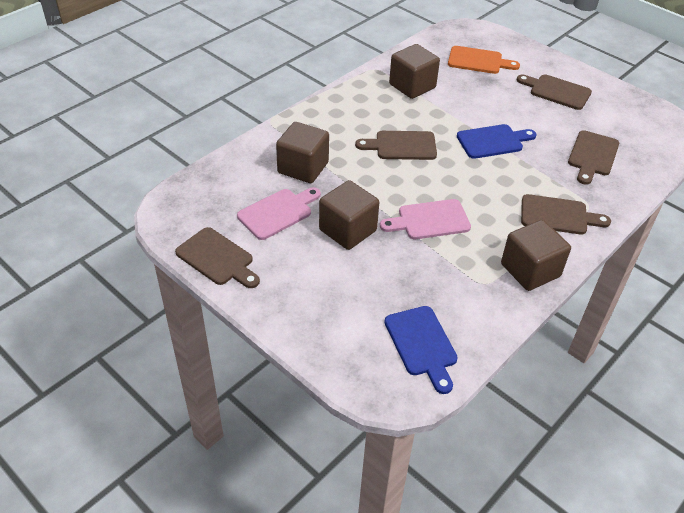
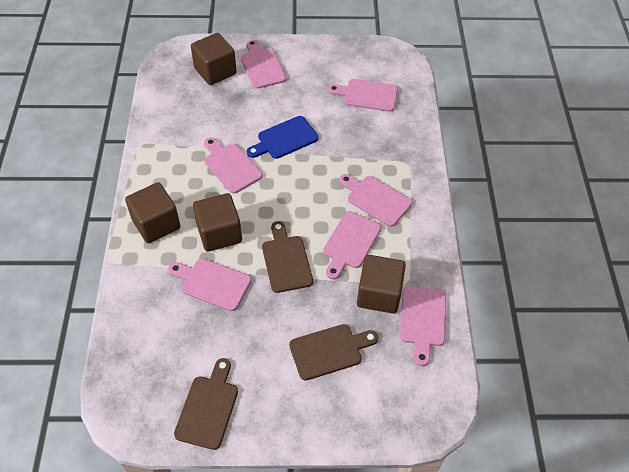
blue cutting board: 2 -> 1
brown cutting board: 5 -> 3
orange cutting board: 1 -> 0
pink cutting board: 2 -> 7

